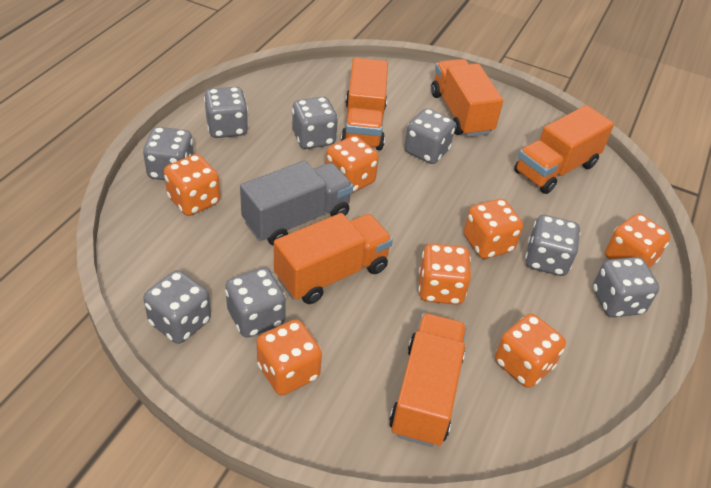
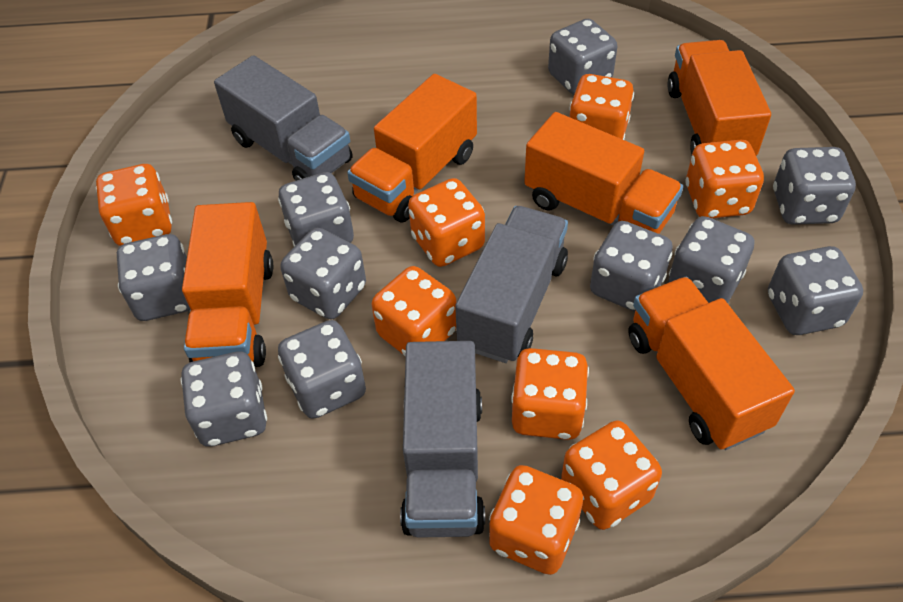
grey dice: 8 -> 10
grey truck: 1 -> 3
orange dice: 7 -> 8

